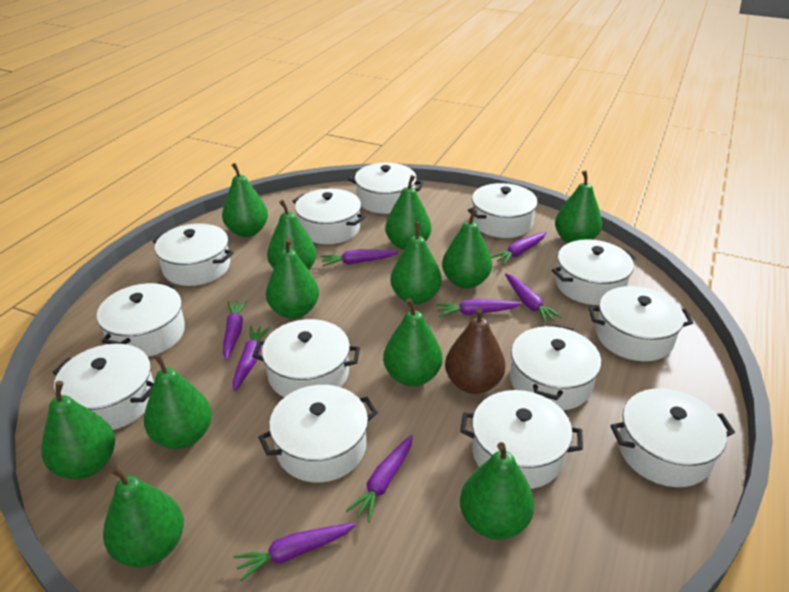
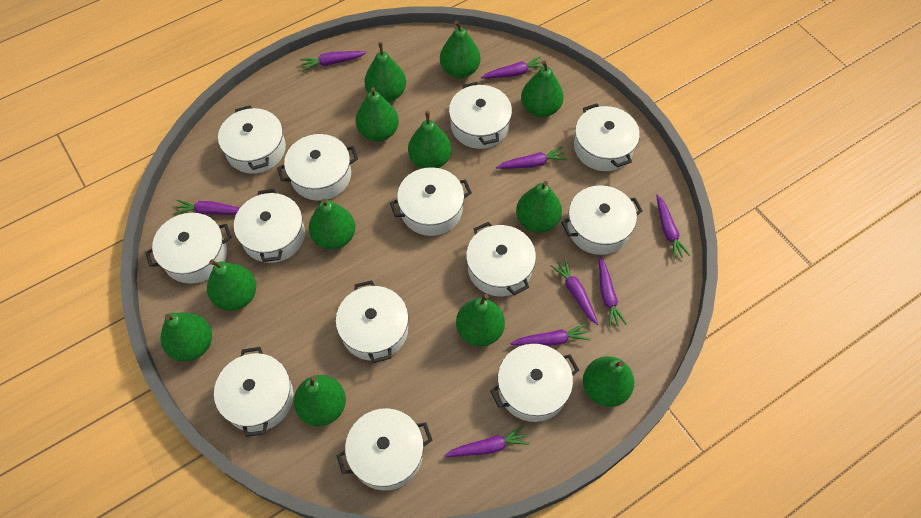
brown pear: 1 -> 0
purple carrot: 8 -> 9

